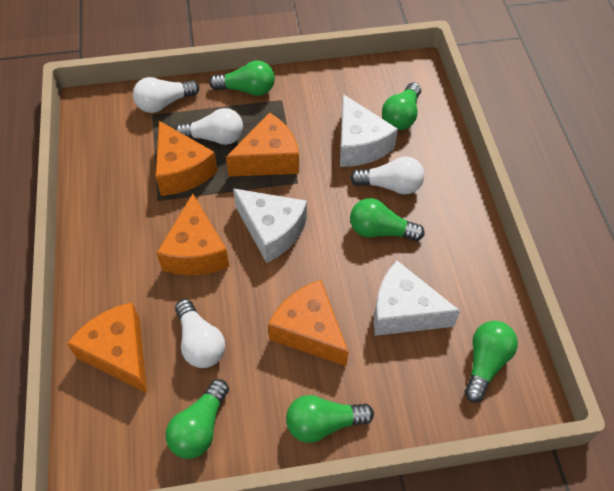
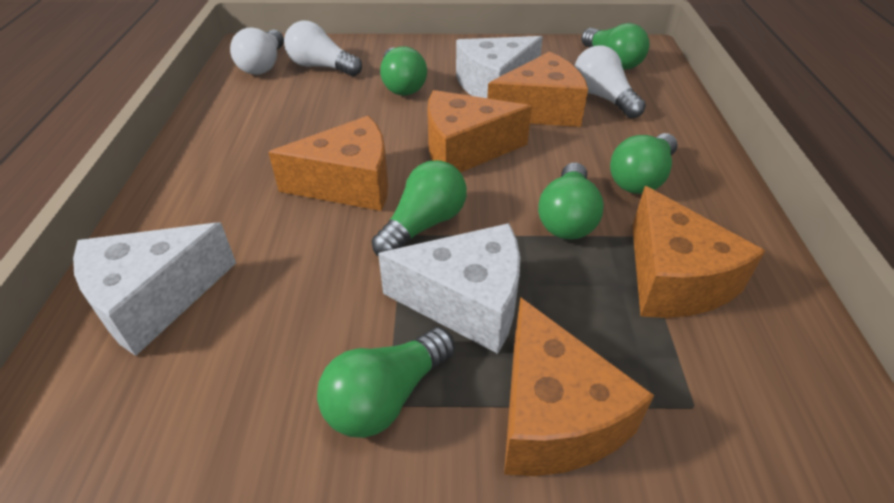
white light bulb: 4 -> 3

